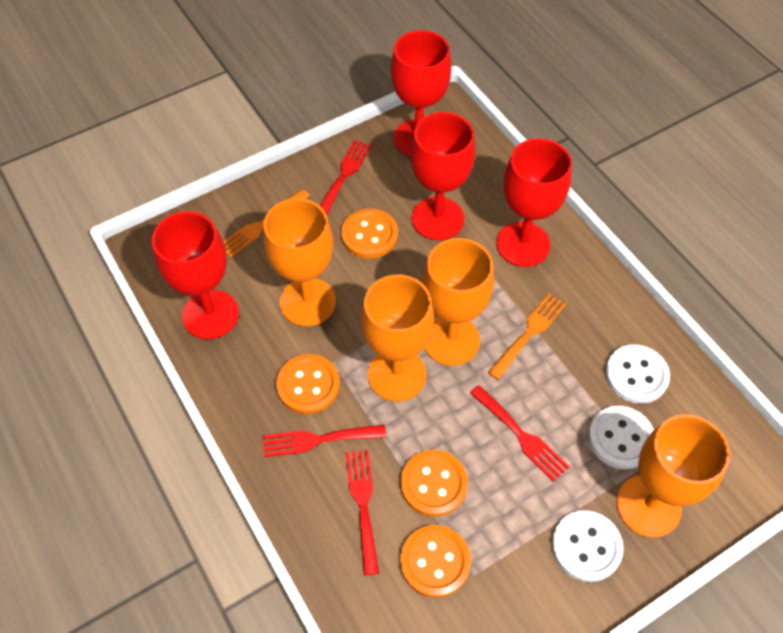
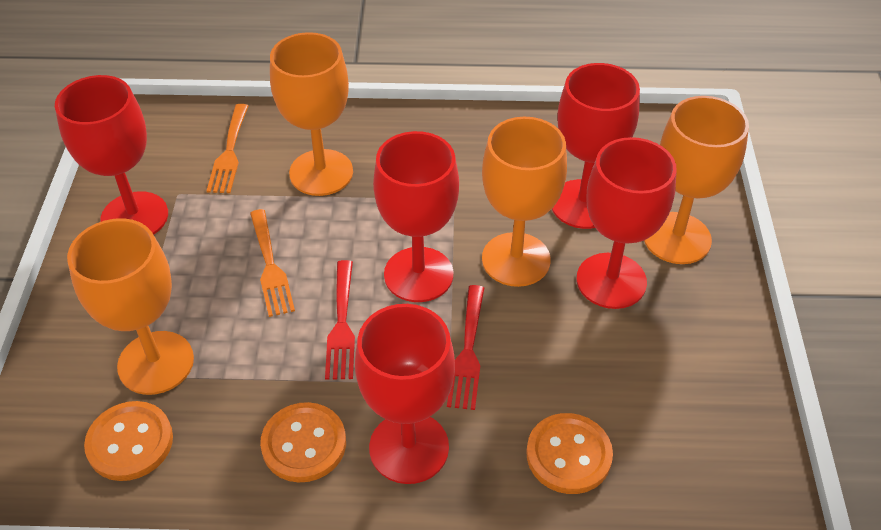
orange button: 4 -> 3
red fork: 4 -> 2
red goblet: 4 -> 5
white button: 3 -> 0

